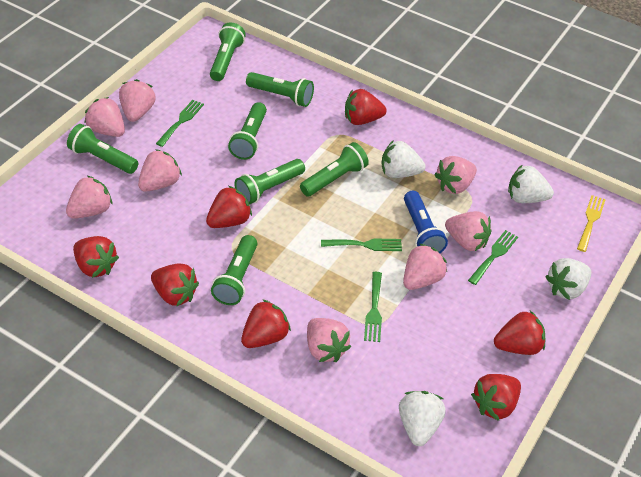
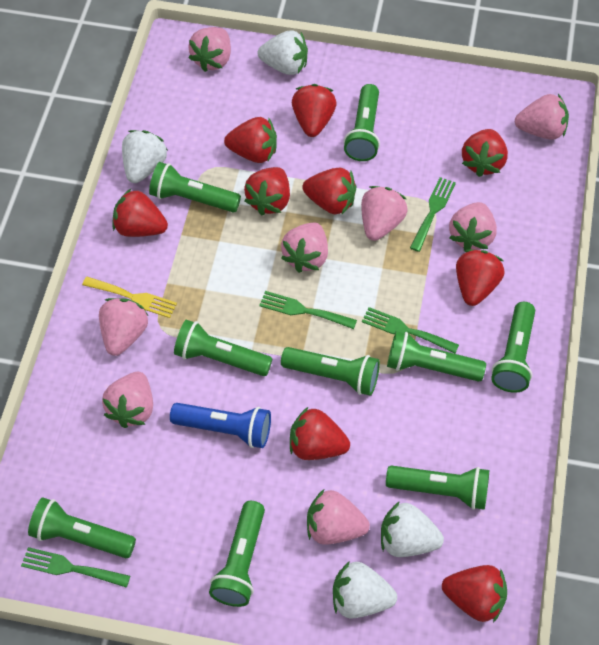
green flashlight: 7 -> 9
red strawberry: 7 -> 9

